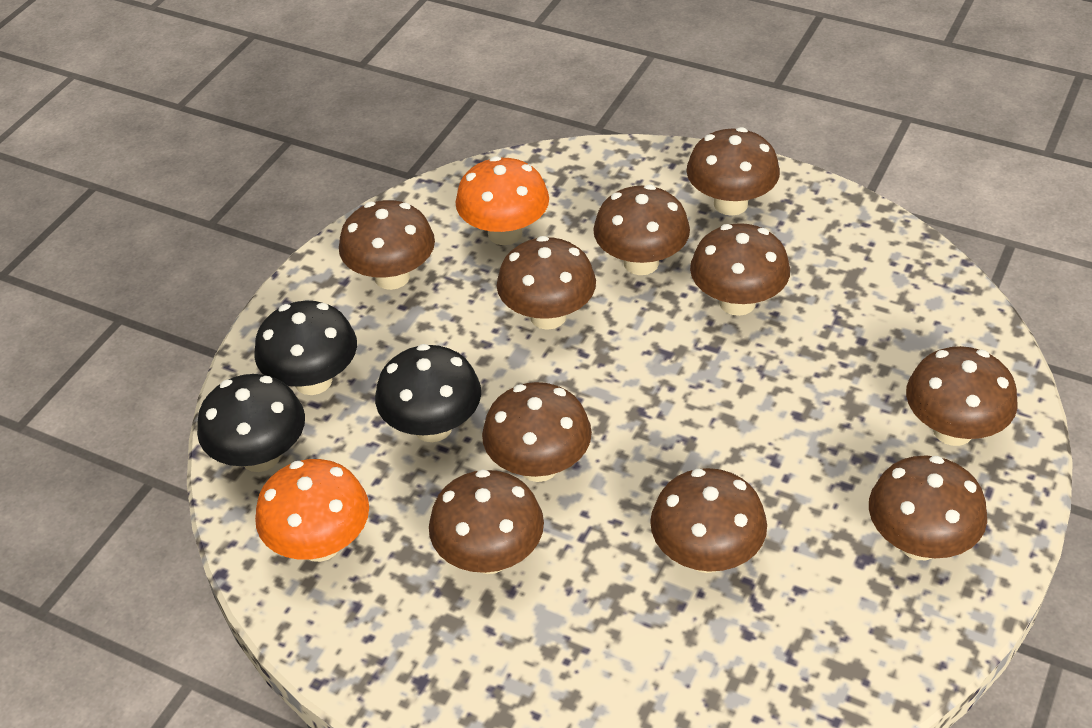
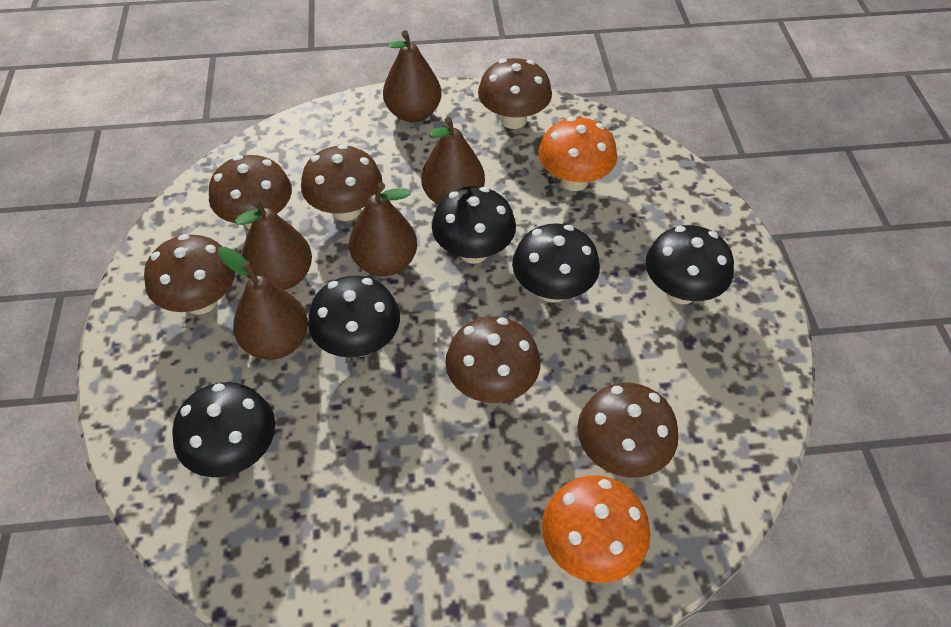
black mushroom: 3 -> 5
brown mushroom: 10 -> 6
brown pear: 0 -> 5

